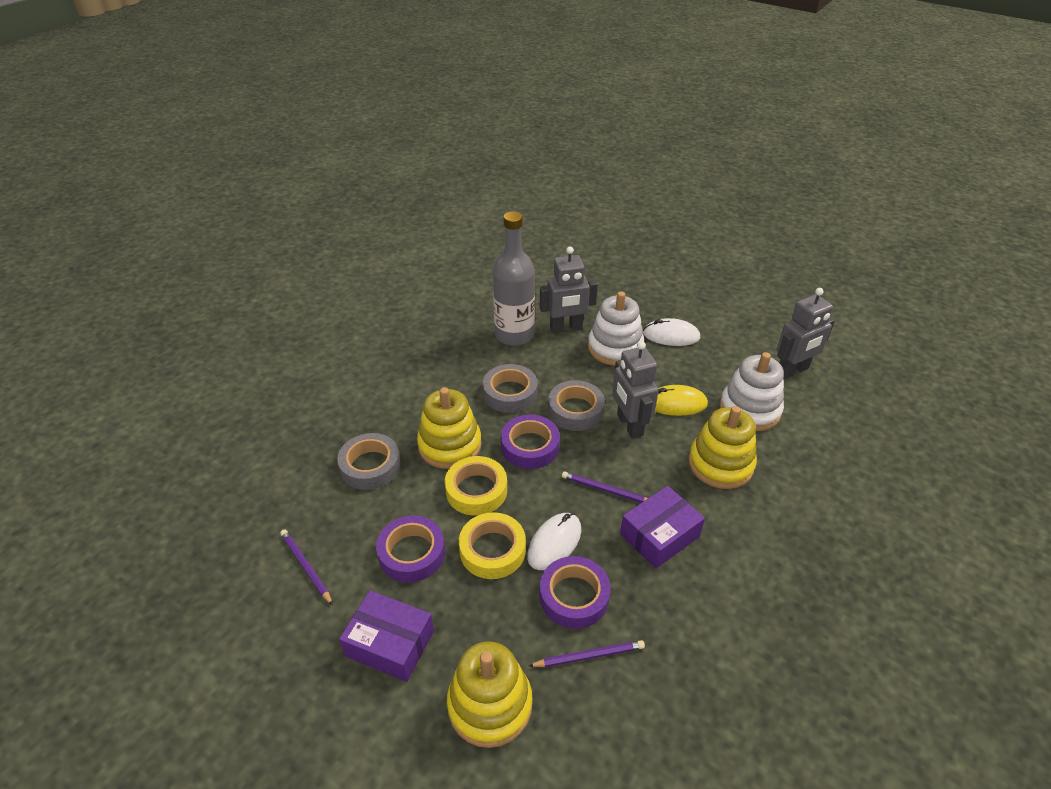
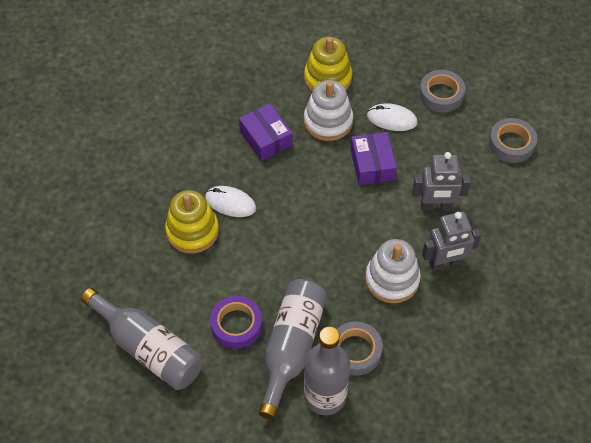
grey bottle: 1 -> 3
grey robot: 3 -> 2
purple pencil: 3 -> 0
purple tape: 3 -> 1
yellow mouse: 1 -> 0
yellow stacking toy: 3 -> 2
yellow tape: 2 -> 0

